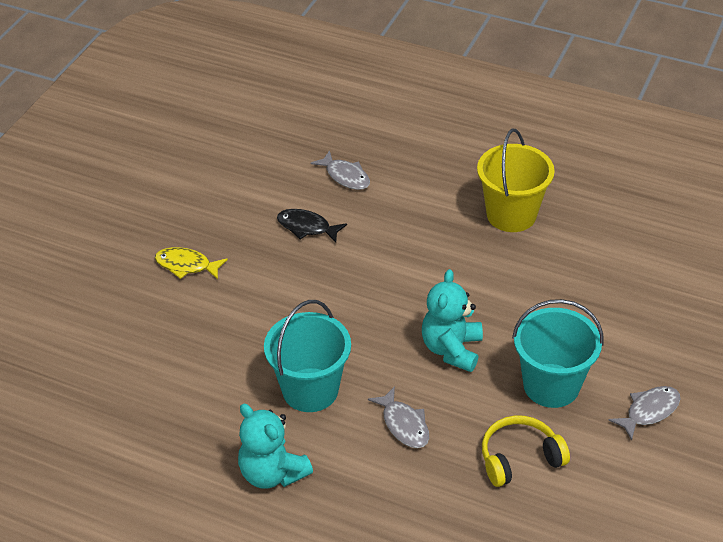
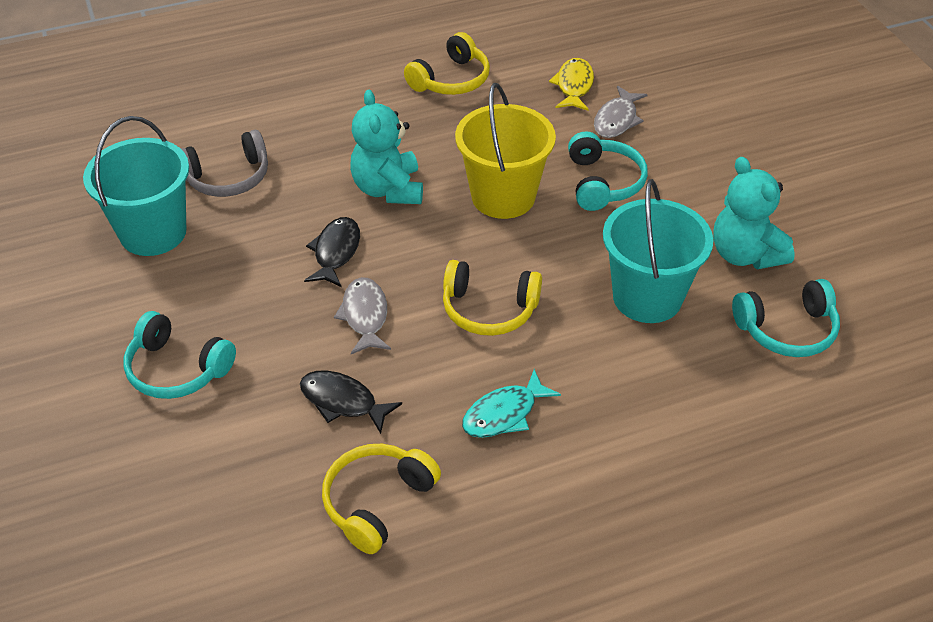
black fish: 1 -> 2
grey fish: 3 -> 2
grey headphones: 0 -> 1
turquoise fish: 0 -> 1
turquoise headphones: 0 -> 3
yellow headphones: 1 -> 3

